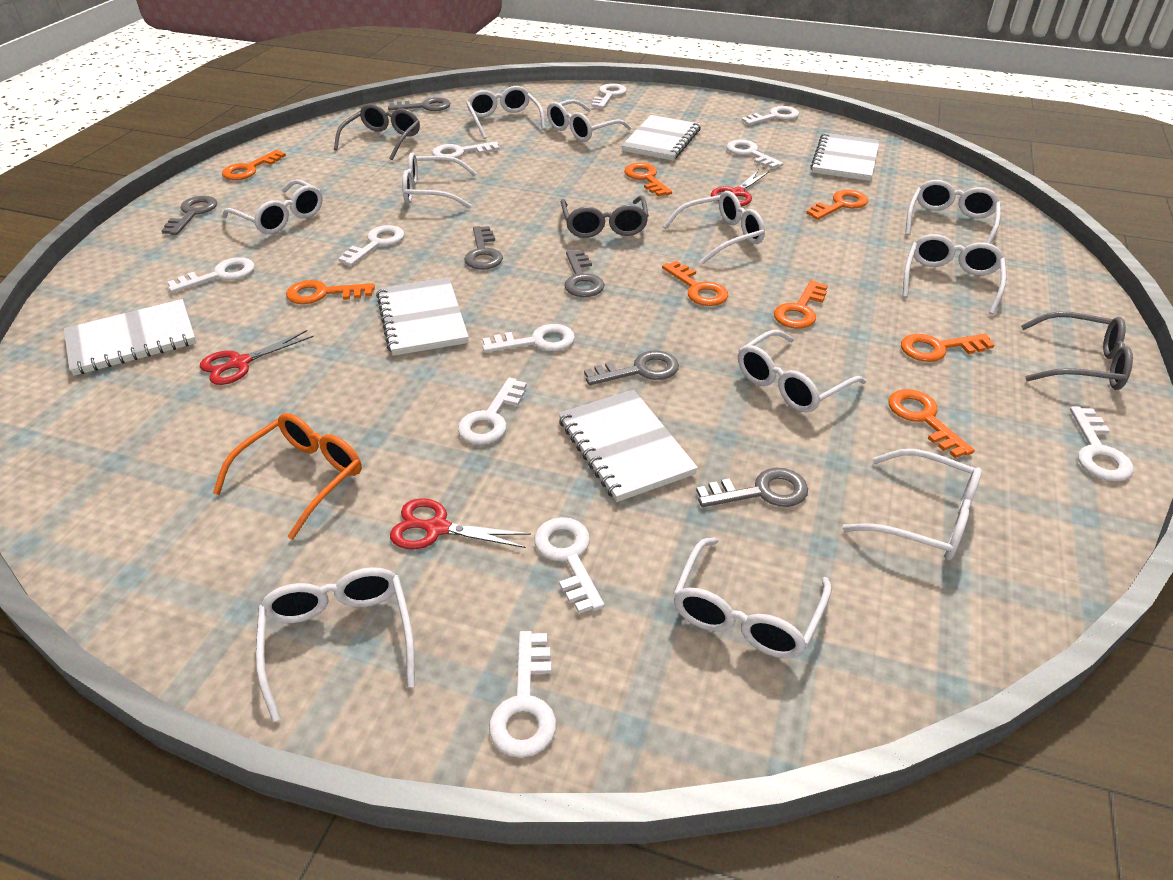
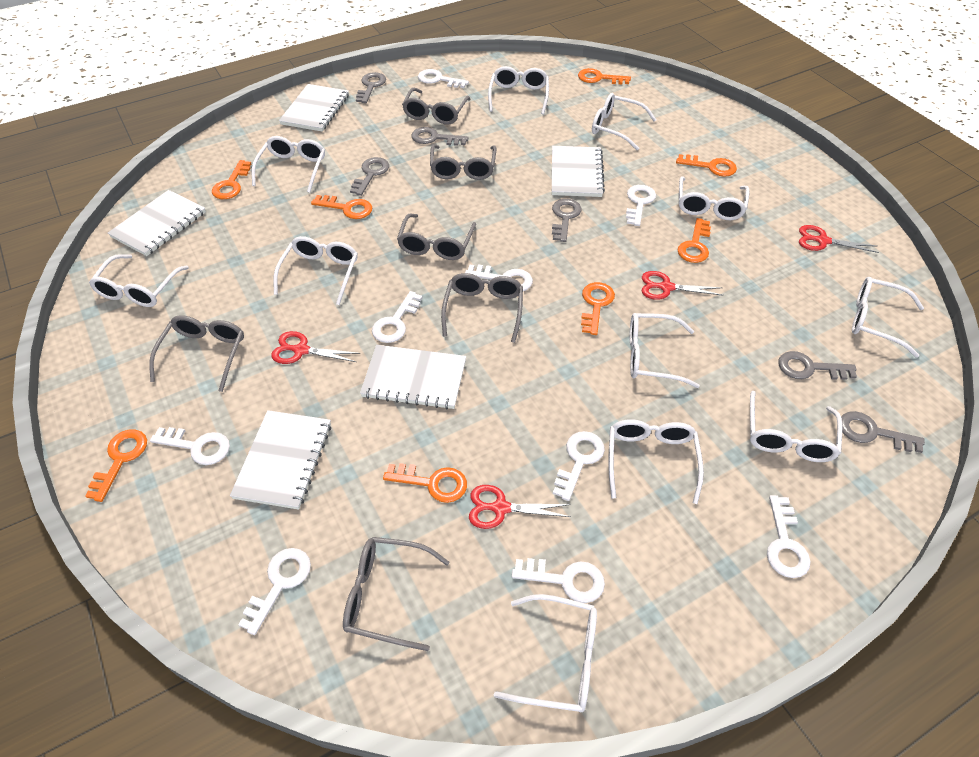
grey glasses: 3 -> 6
orange glasses: 1 -> 0
red scissors: 3 -> 4
white key: 11 -> 9

